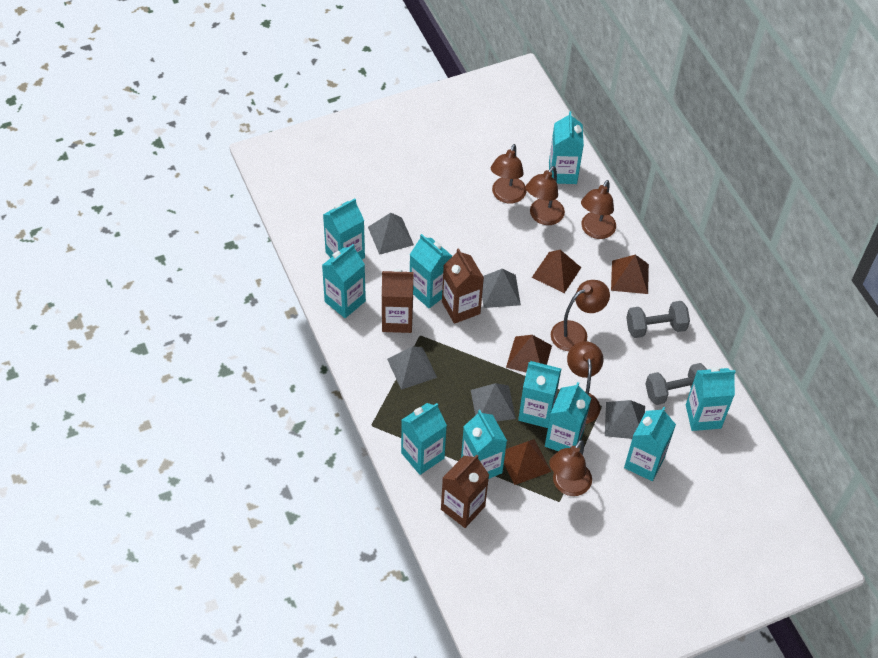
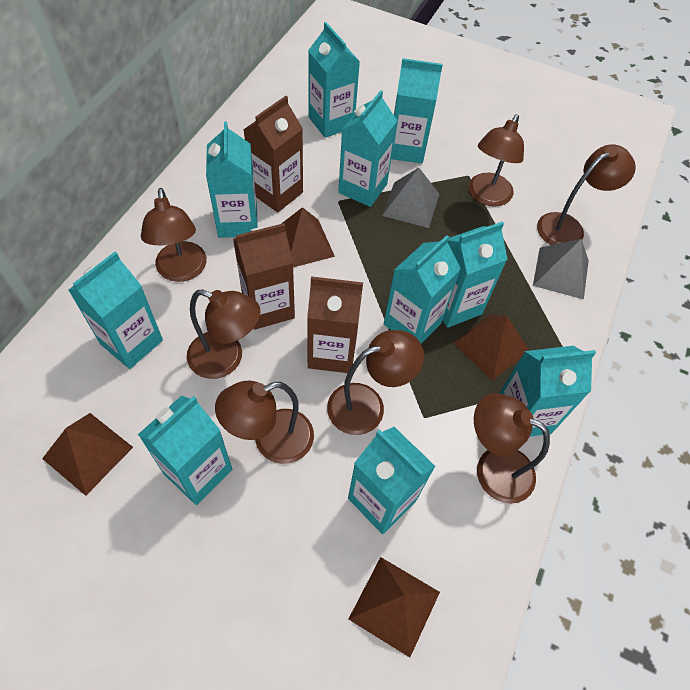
brown lamp: 6 -> 7
grey dumbbell: 2 -> 0
grey pyramid: 5 -> 2

